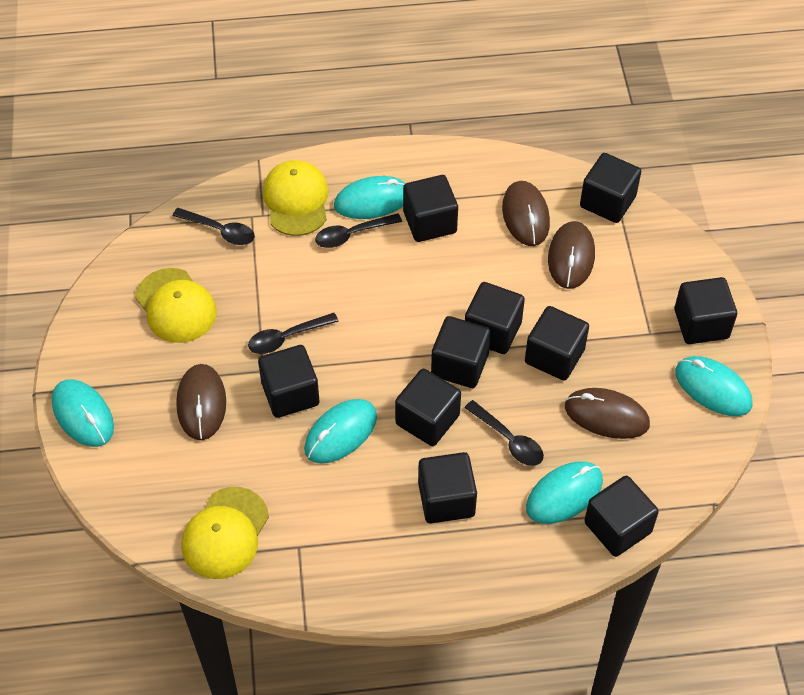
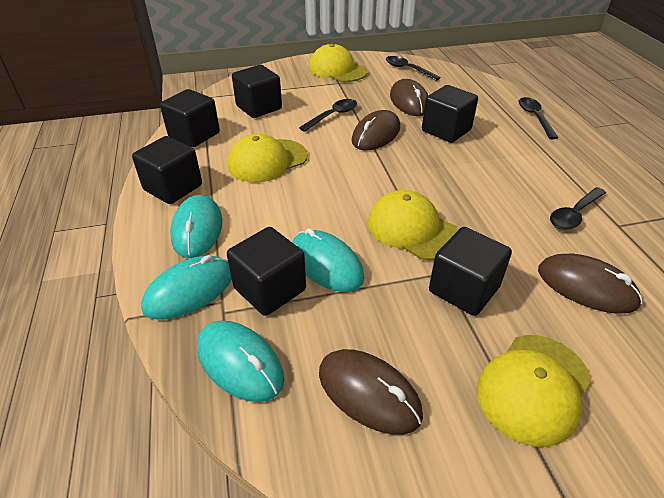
black cube: 10 -> 6
turquoise mouse: 5 -> 4
yellow cap: 3 -> 4

